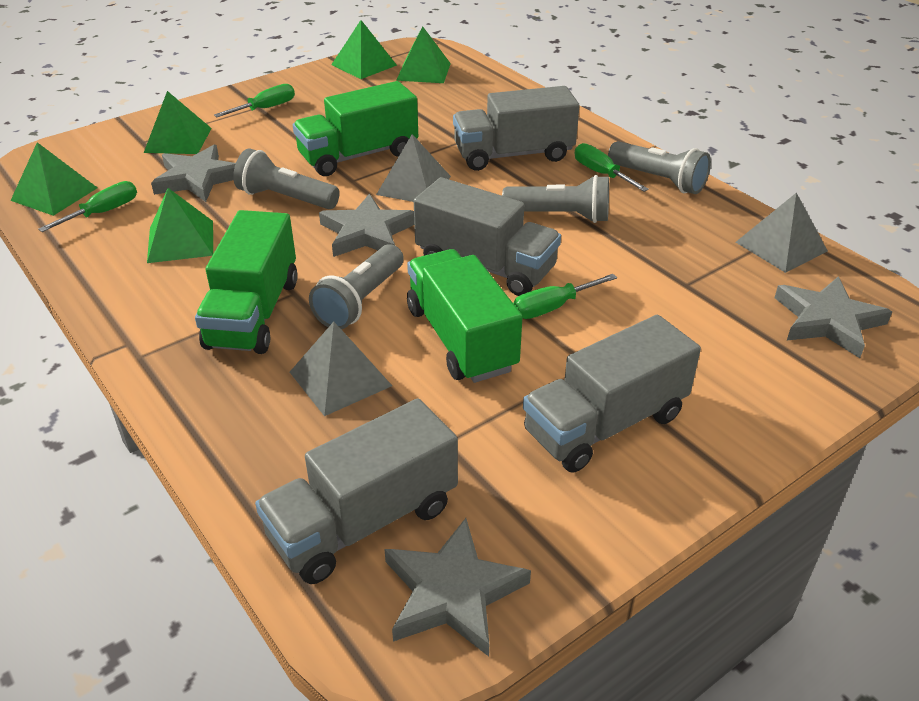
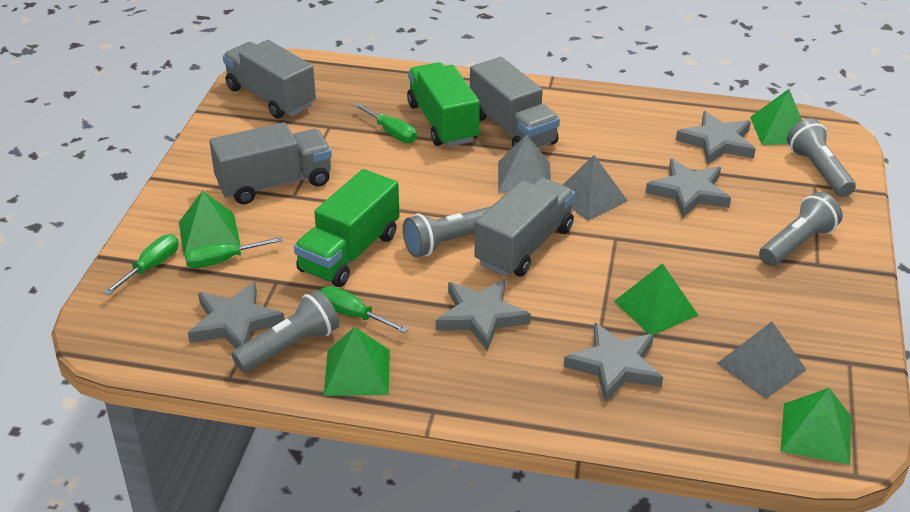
green truck: 3 -> 2
grey star: 4 -> 5

